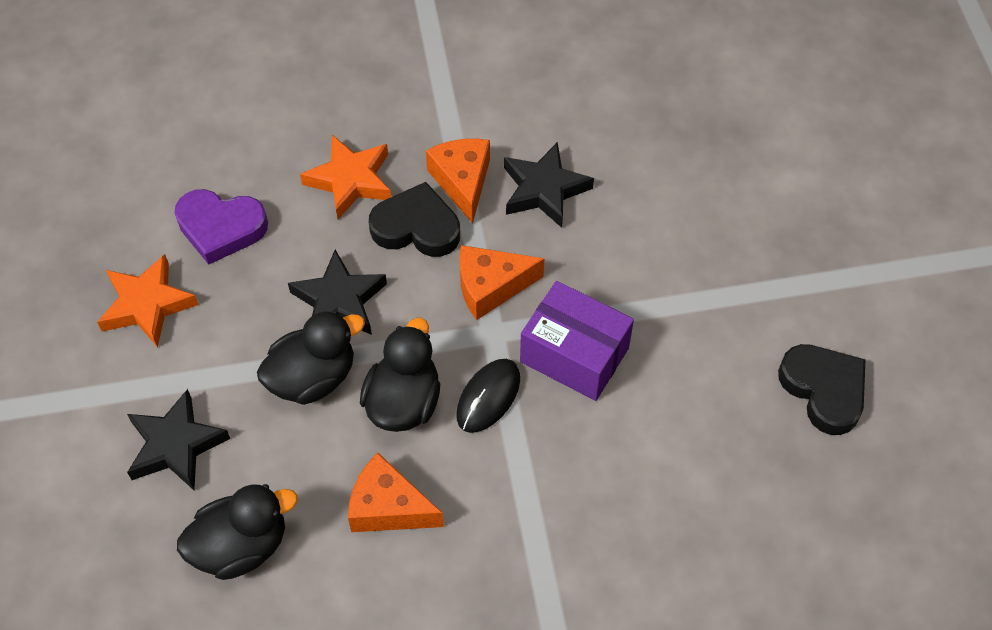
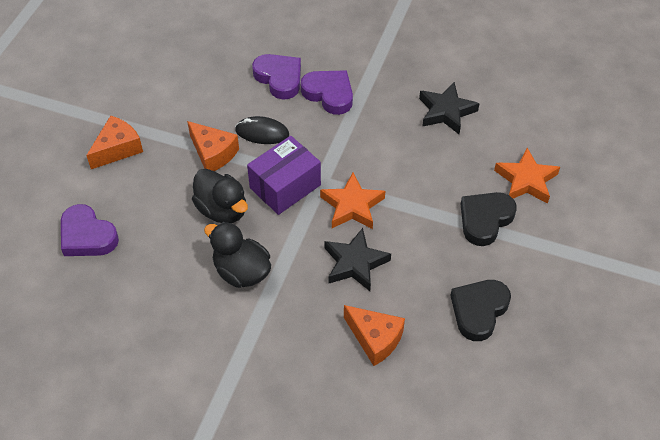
black duck: 3 -> 2
black star: 3 -> 2
purple heart: 1 -> 3

